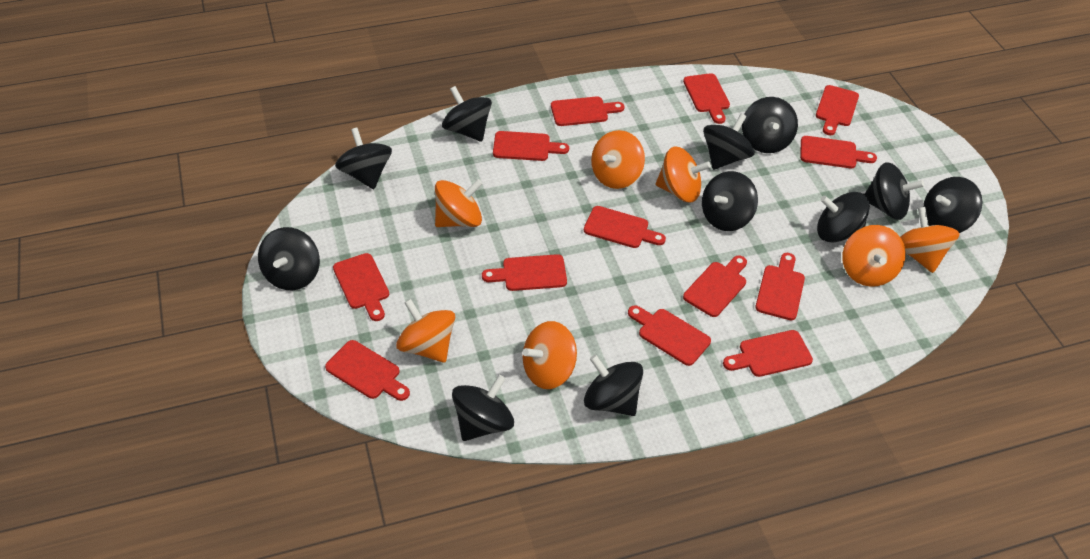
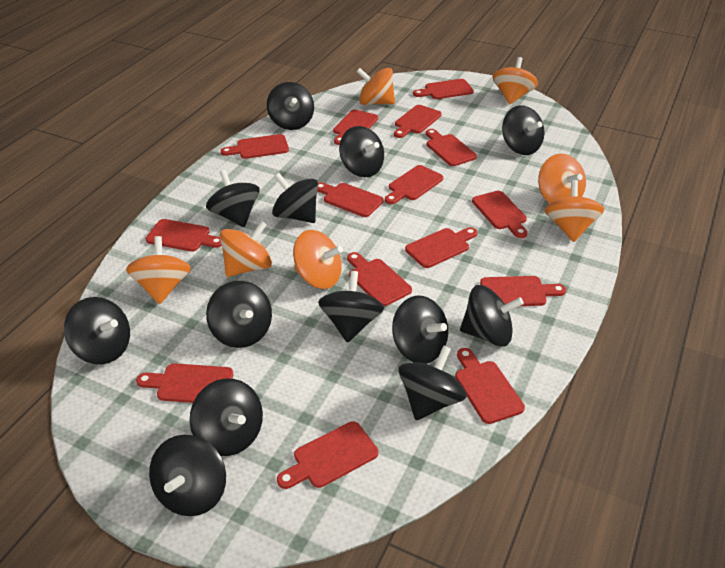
black spinning top: 11 -> 13
red cutting board: 13 -> 15

